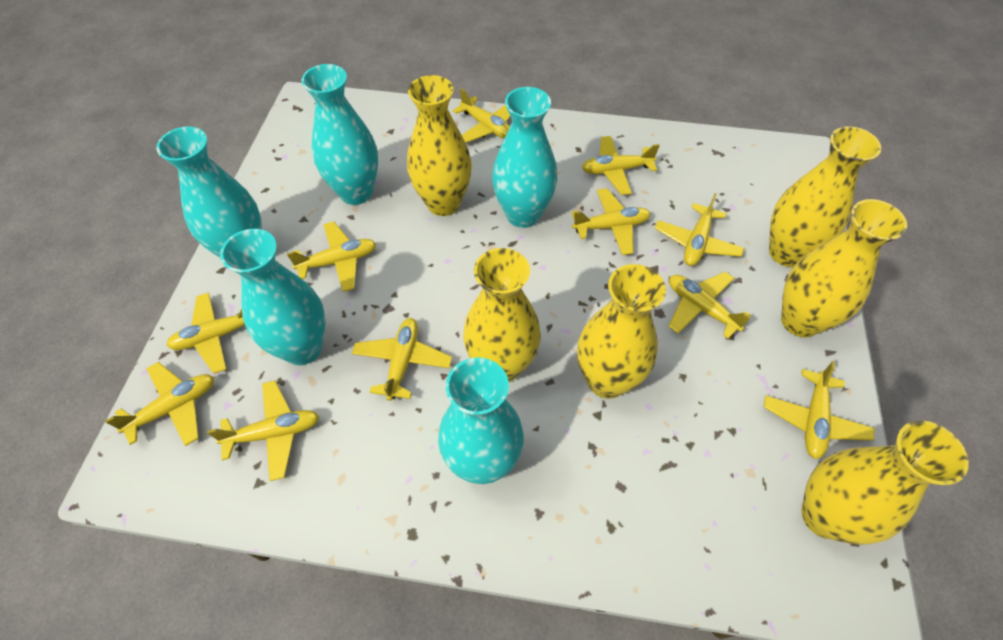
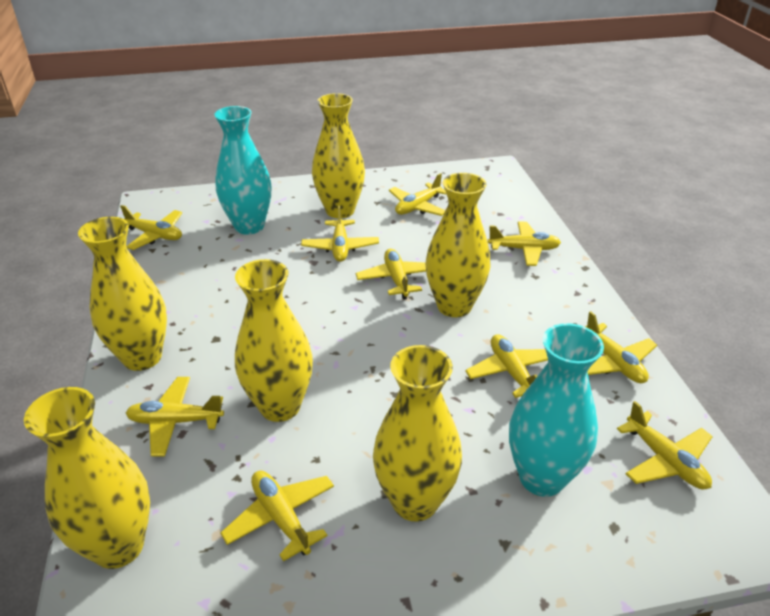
turquoise vase: 5 -> 2
yellow plane: 11 -> 10

